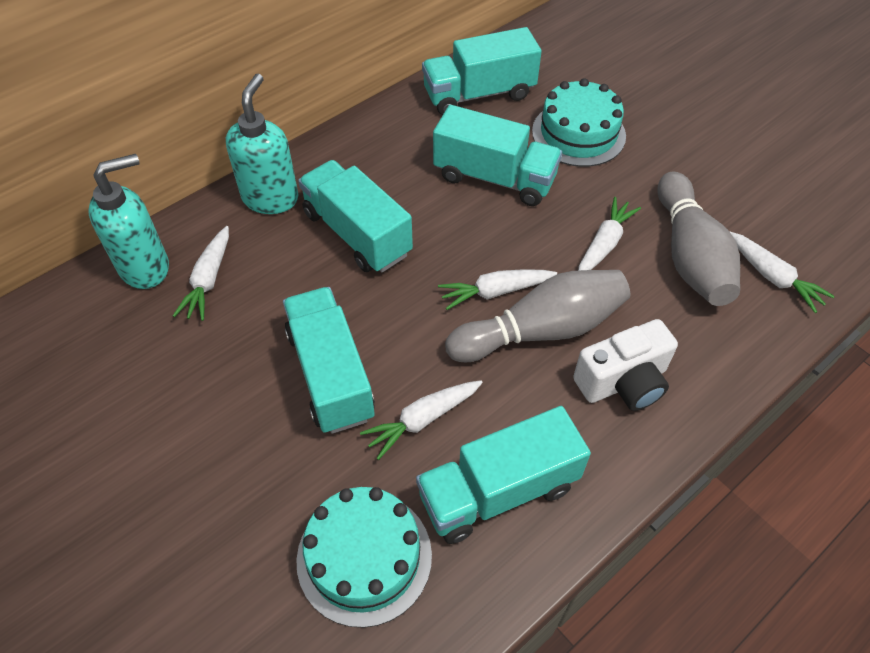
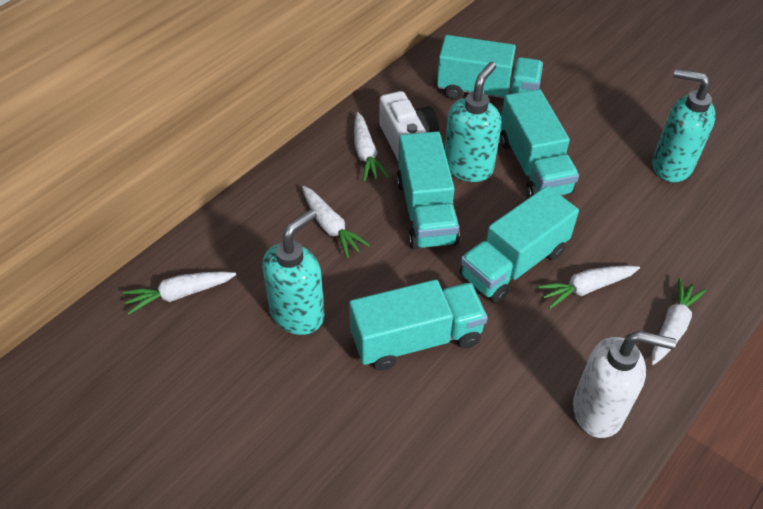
grey bowling pin: 2 -> 0
turquoise cake: 2 -> 0
turquoise soap dispenser: 2 -> 3
white soap dispenser: 0 -> 1

